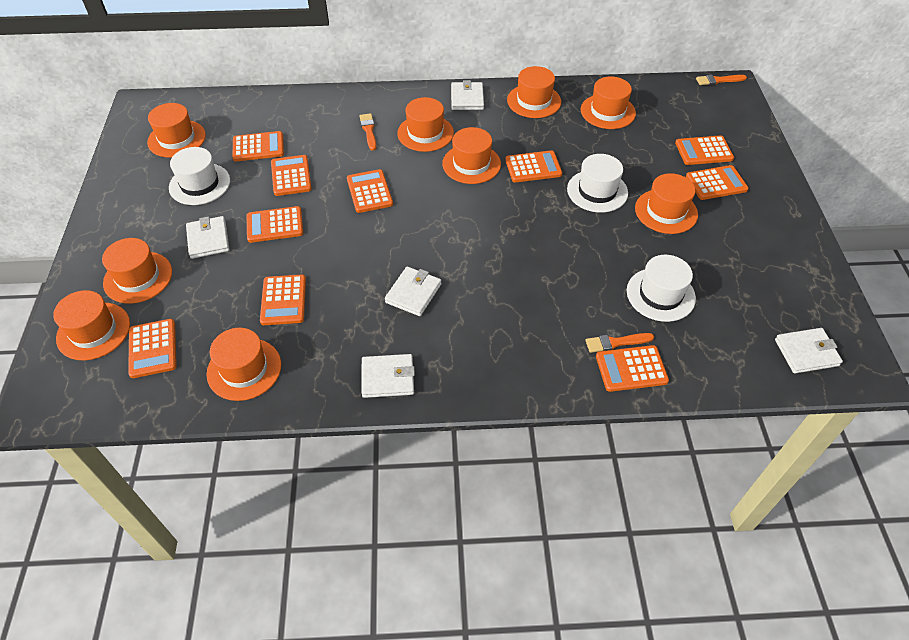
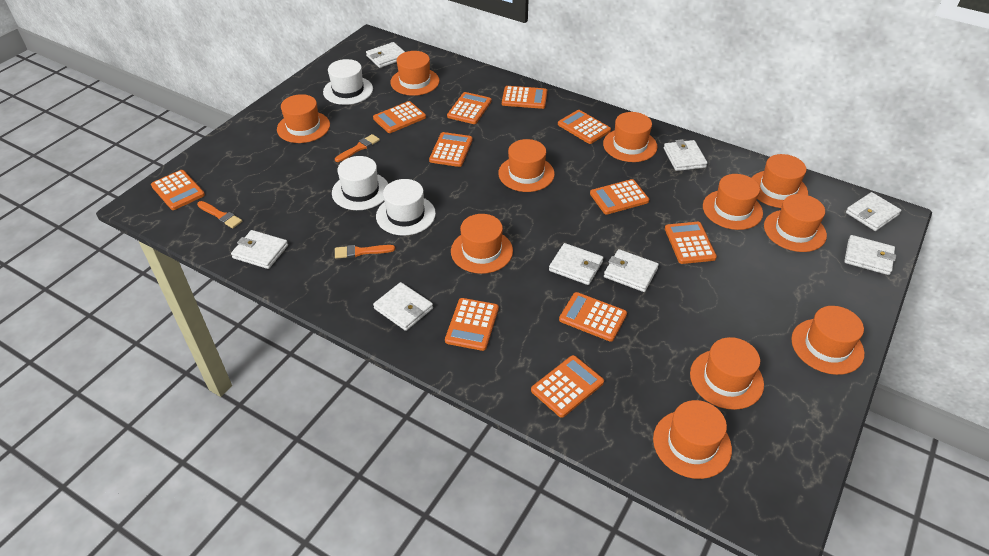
orange calculator: 10 -> 11
orange hat: 9 -> 11
white wallet: 5 -> 8

